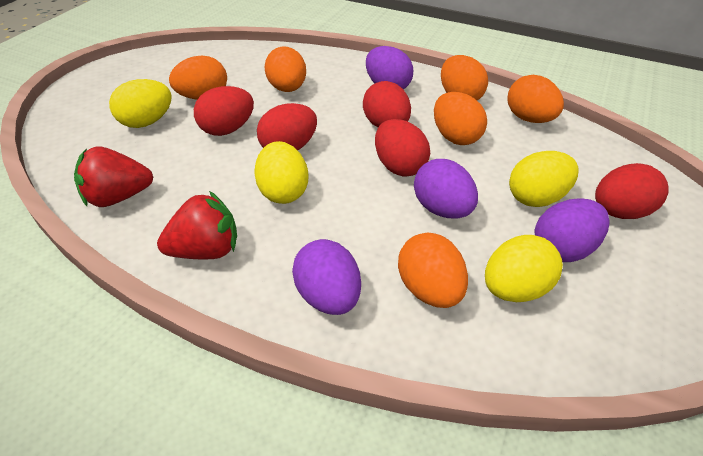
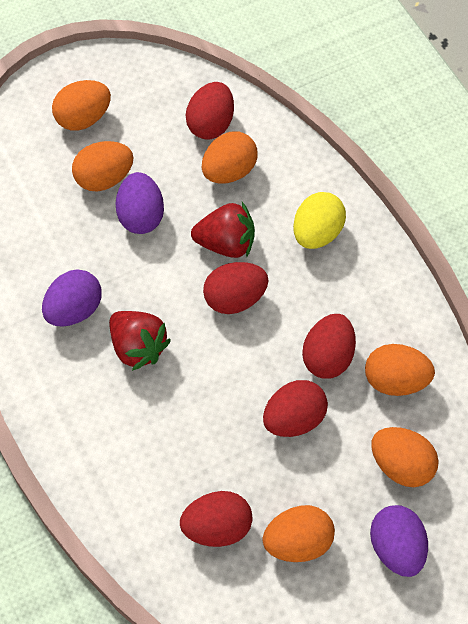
purple egg: 4 -> 3
yellow egg: 4 -> 1

